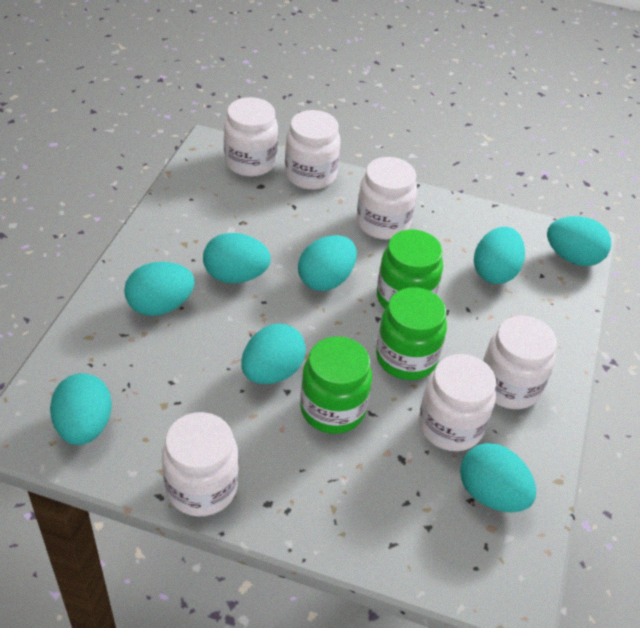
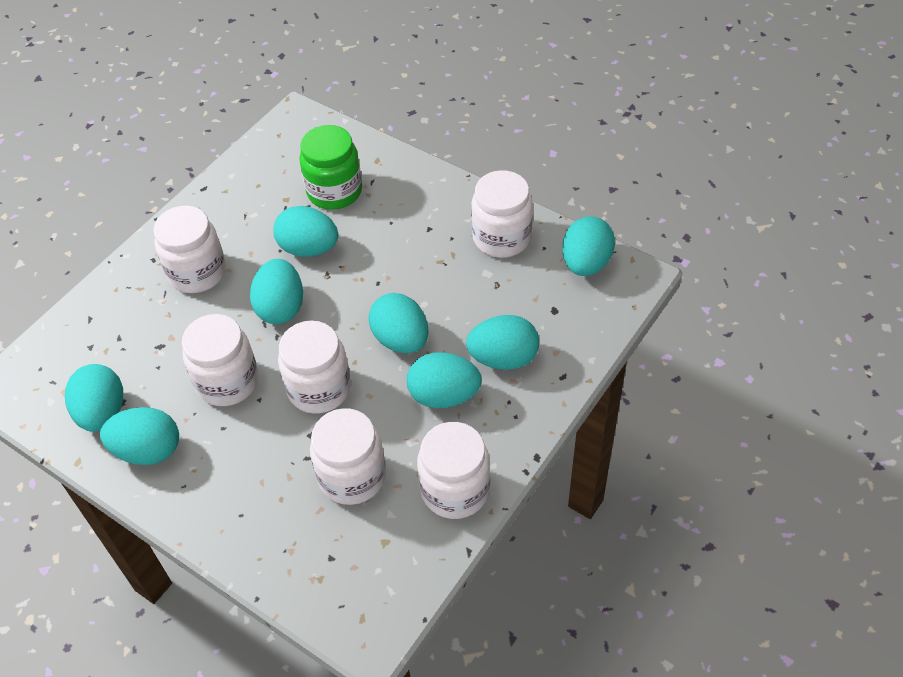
green jar: 3 -> 1

